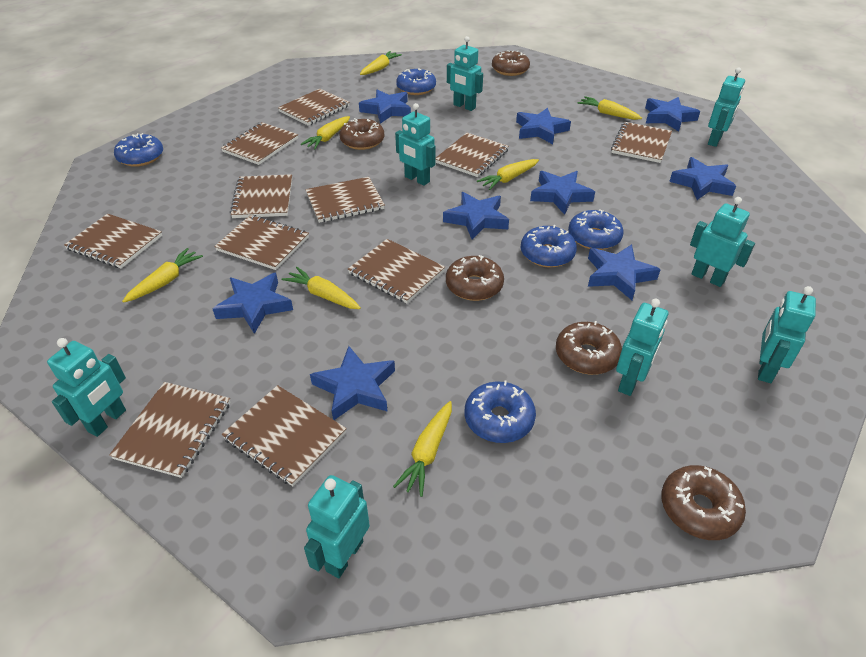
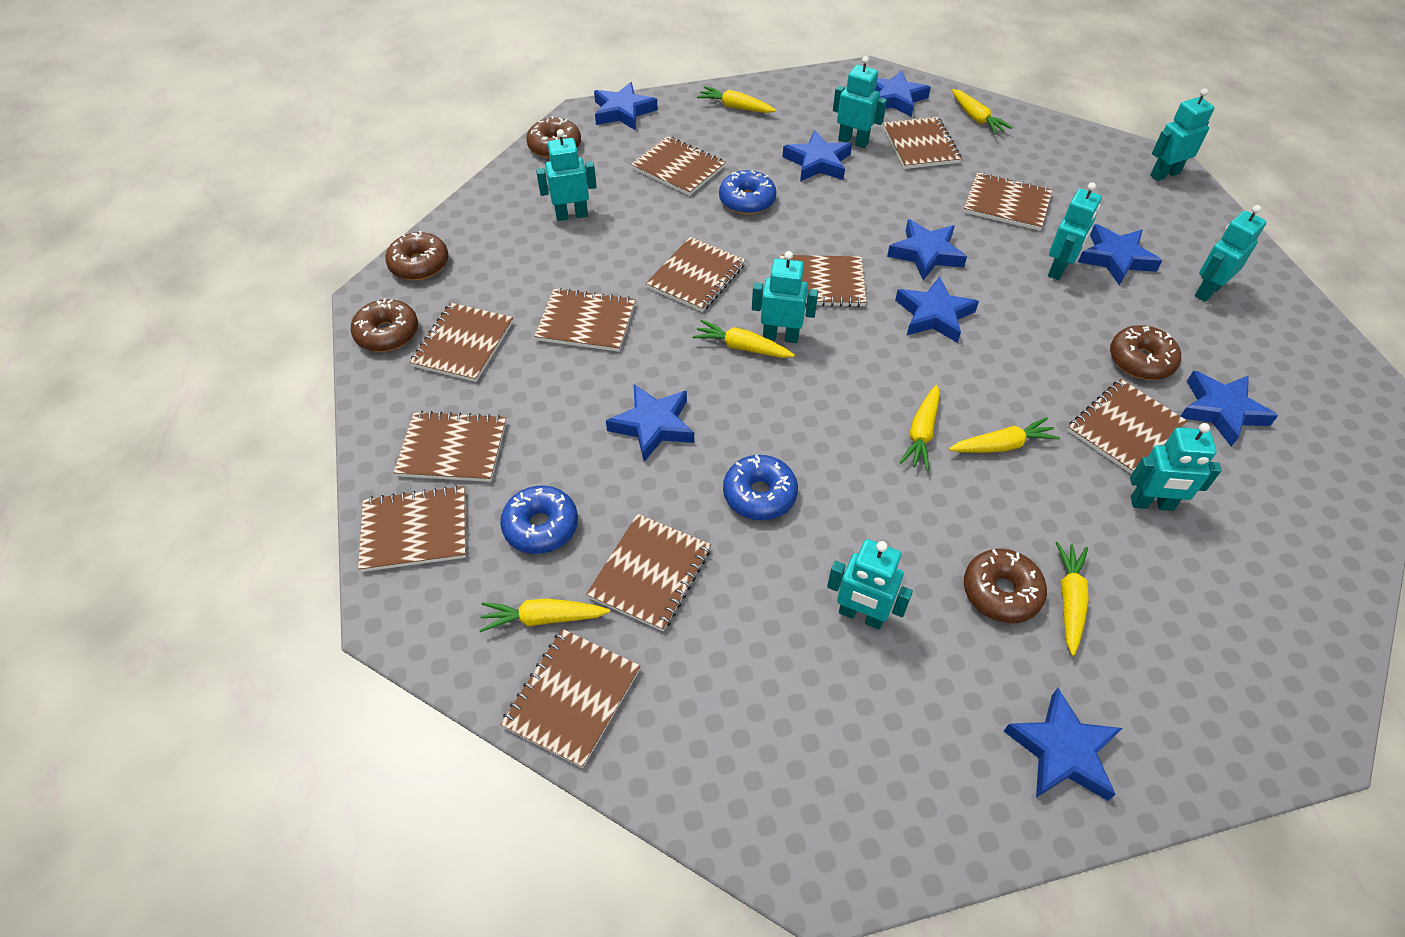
blue donut: 5 -> 3
brown notebook: 11 -> 12

